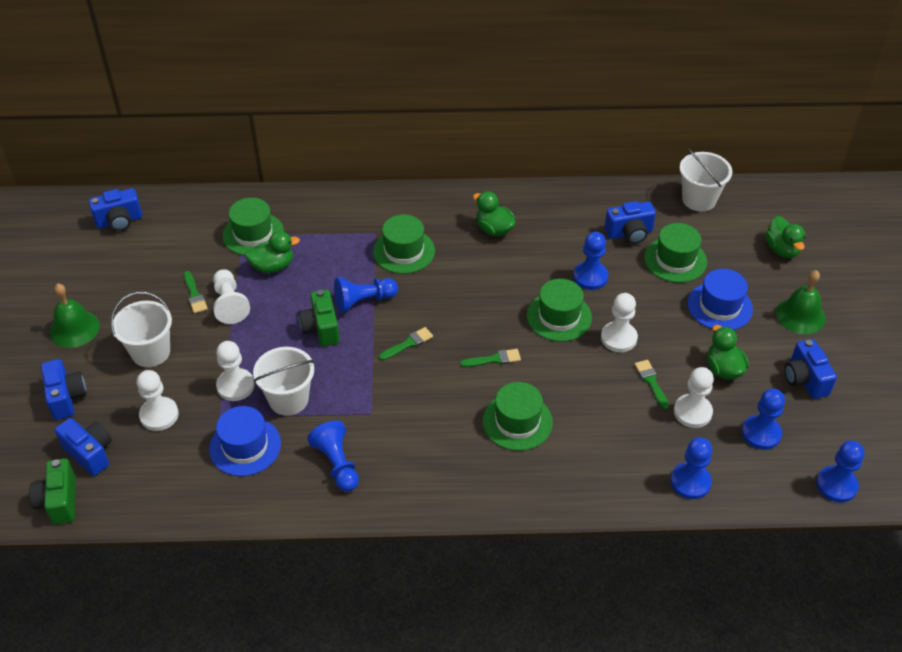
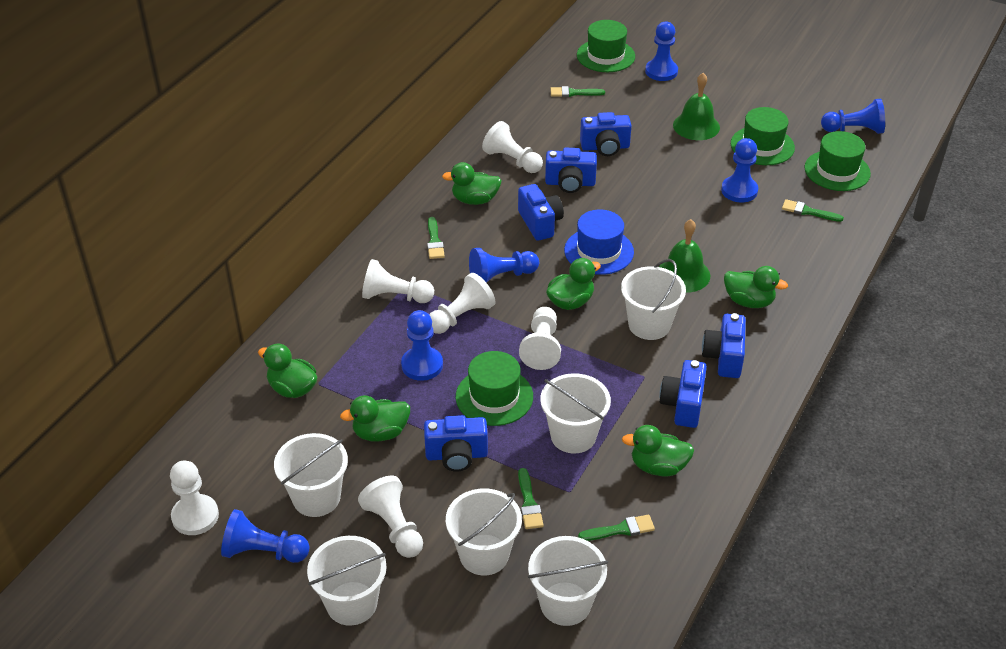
blue camera: 5 -> 6
blue hat: 2 -> 1
green brush: 4 -> 5
green camera: 2 -> 0
green duck: 4 -> 6
green hat: 5 -> 4
white bucket: 3 -> 6
white pawn: 5 -> 6

